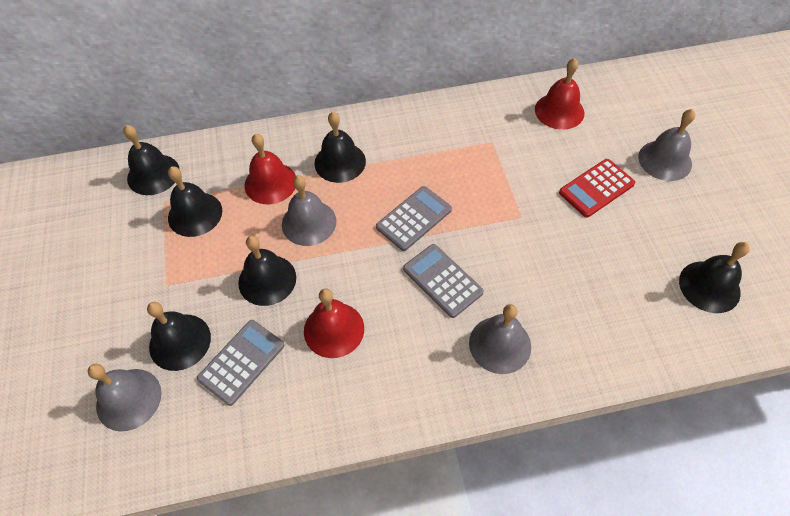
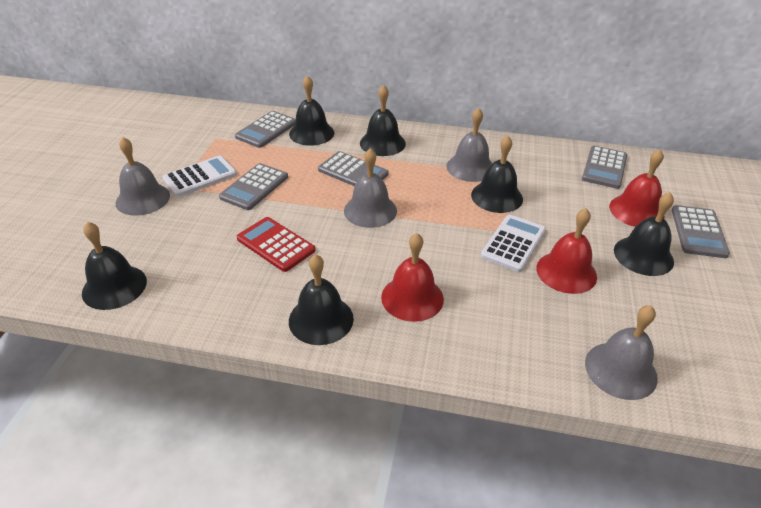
grey calculator: 3 -> 5
white calculator: 0 -> 2

